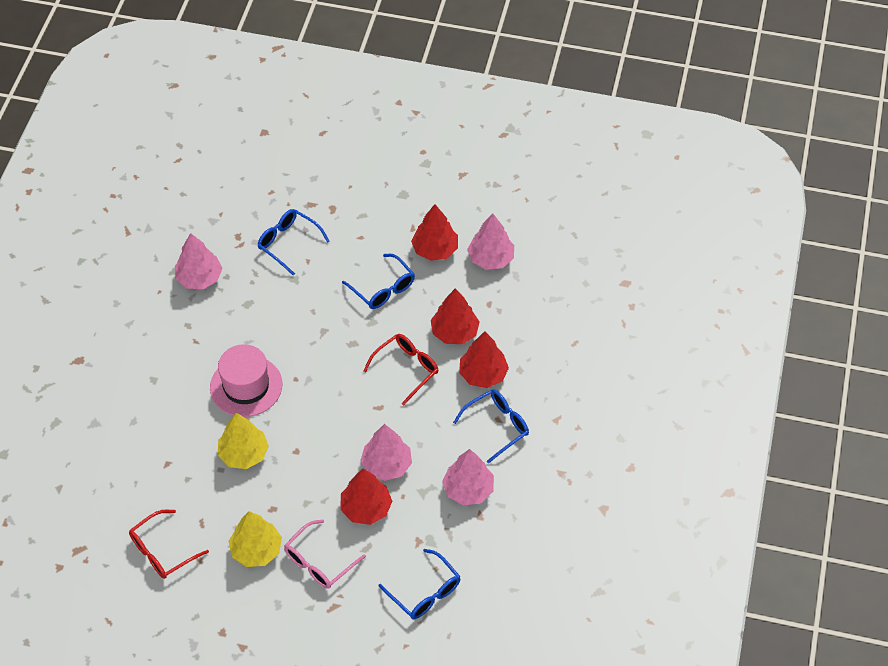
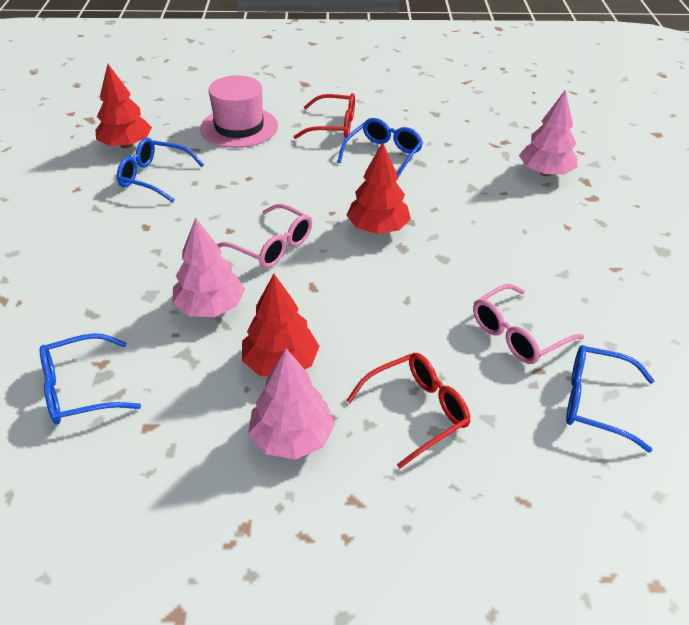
pink glasses: 1 -> 2
pink tree: 4 -> 3
red tree: 4 -> 3
yellow tree: 2 -> 0

